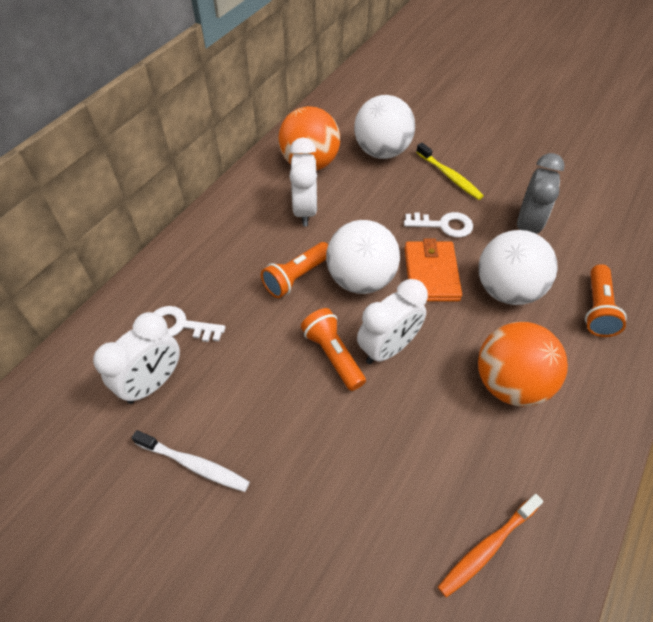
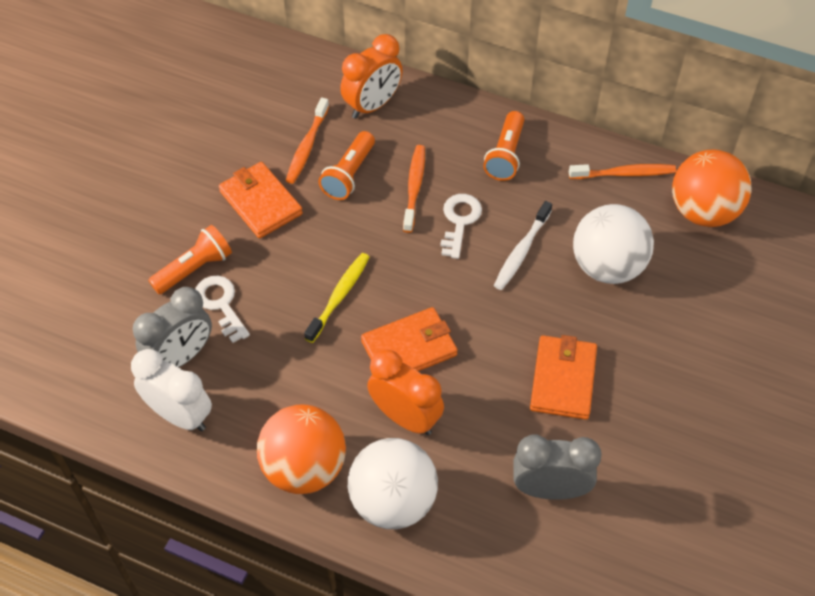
grey clock: 1 -> 2
orange clock: 0 -> 2
orange toothbrush: 1 -> 3
orange wallet: 1 -> 3
white ball: 3 -> 2
white clock: 3 -> 1

